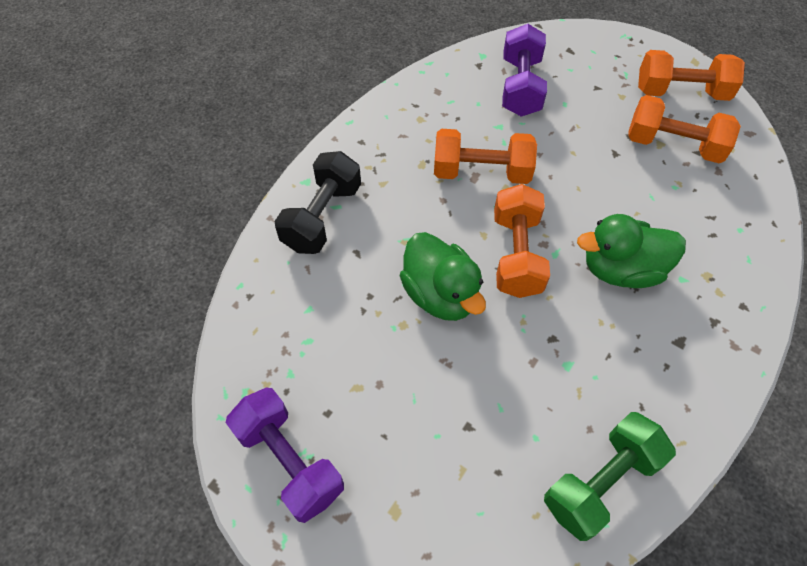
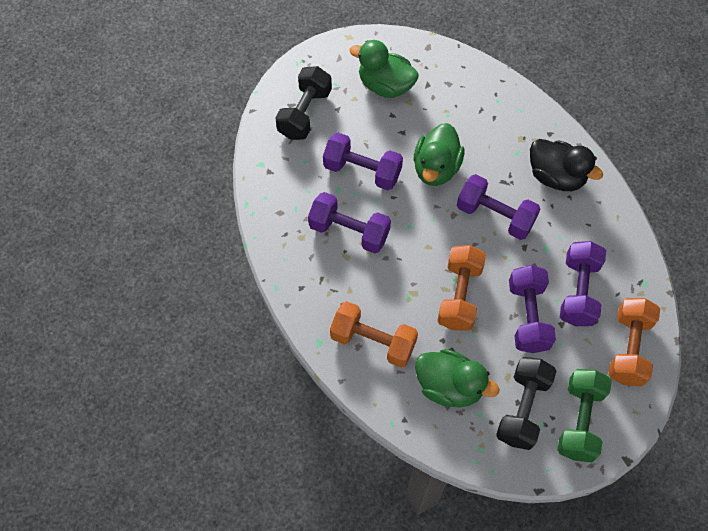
black duck: 0 -> 1
black dumbbell: 1 -> 2
green duck: 2 -> 3
orange dumbbell: 4 -> 3
purple dumbbell: 2 -> 5

